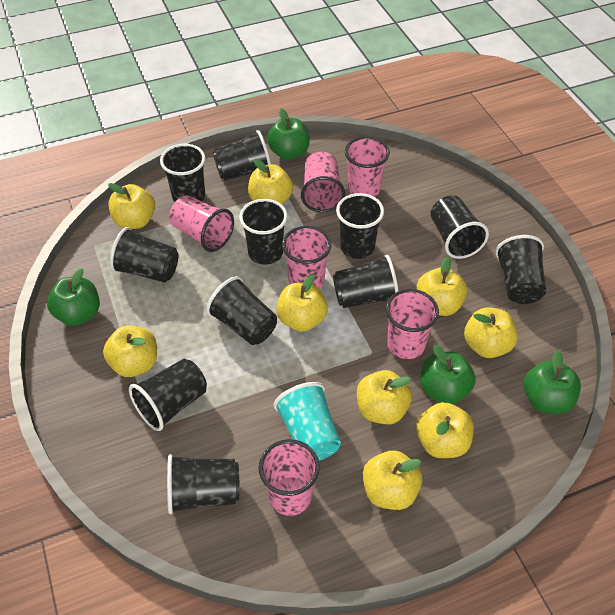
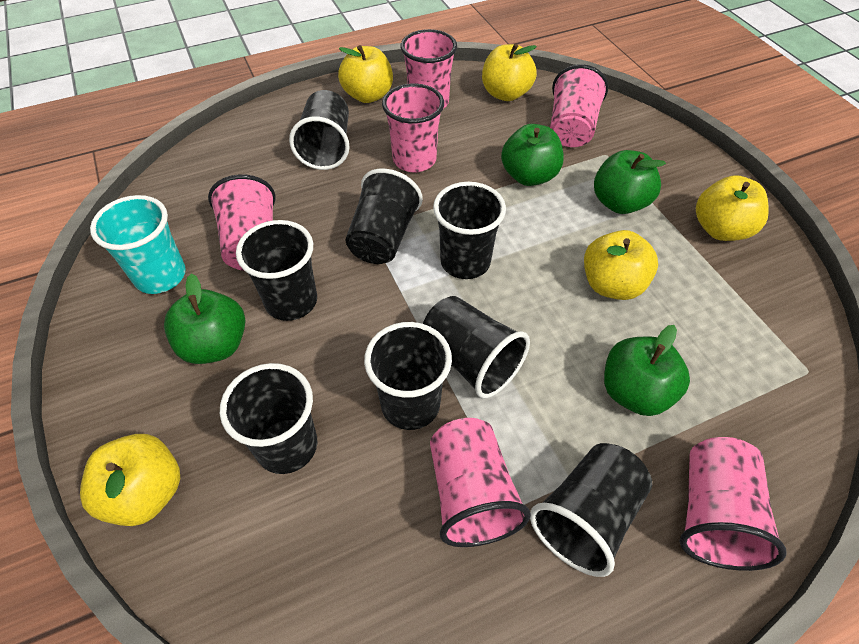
black cup: 11 -> 8
yellow apple: 9 -> 5

